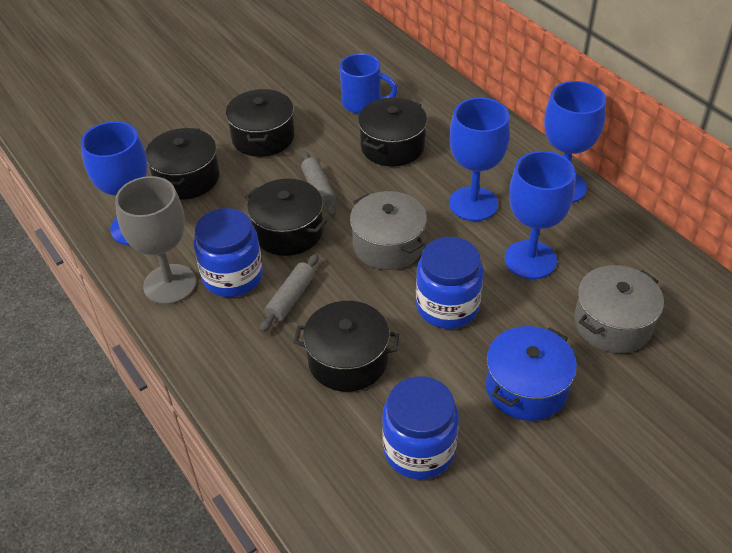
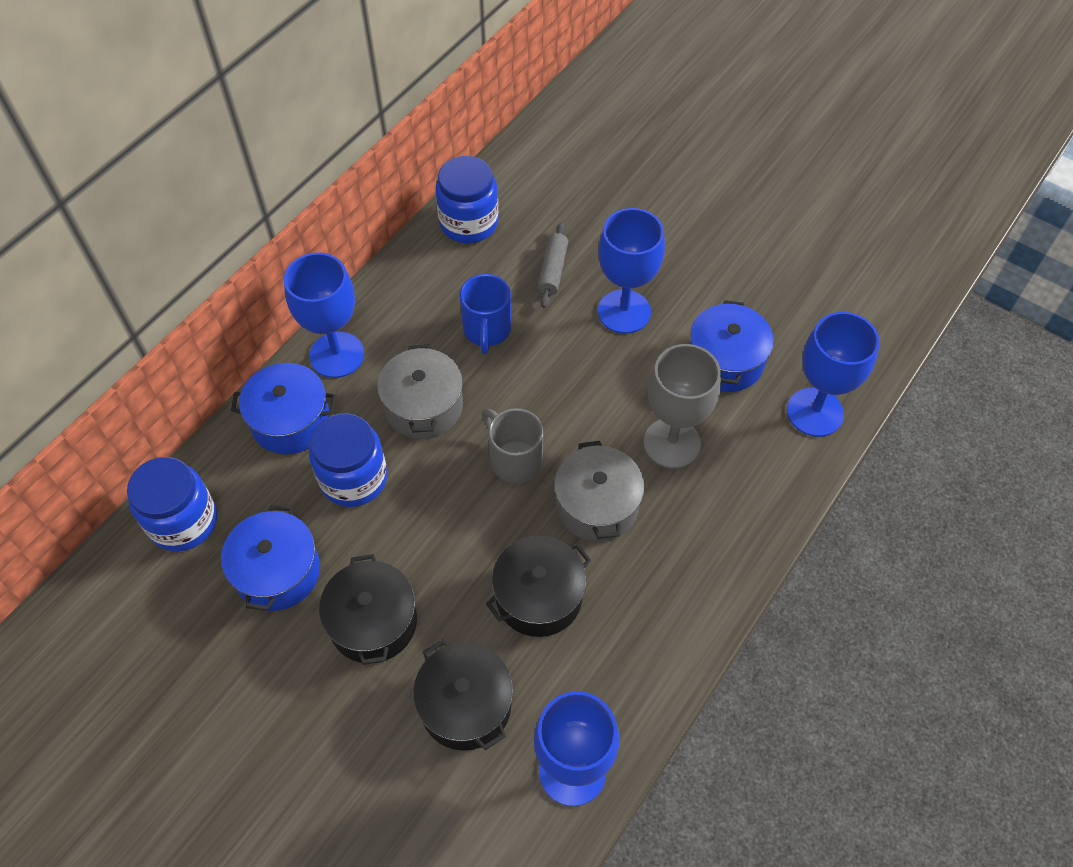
black pot: 5 -> 3
blue pot: 1 -> 3
grey mug: 0 -> 1
grey rolling pin: 2 -> 1

